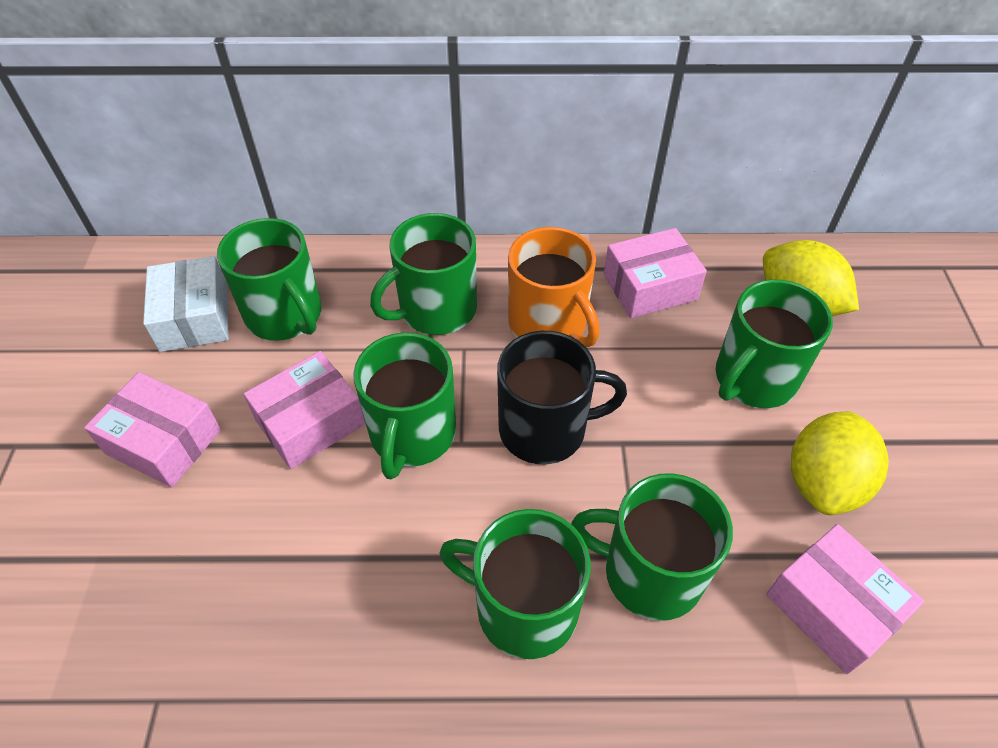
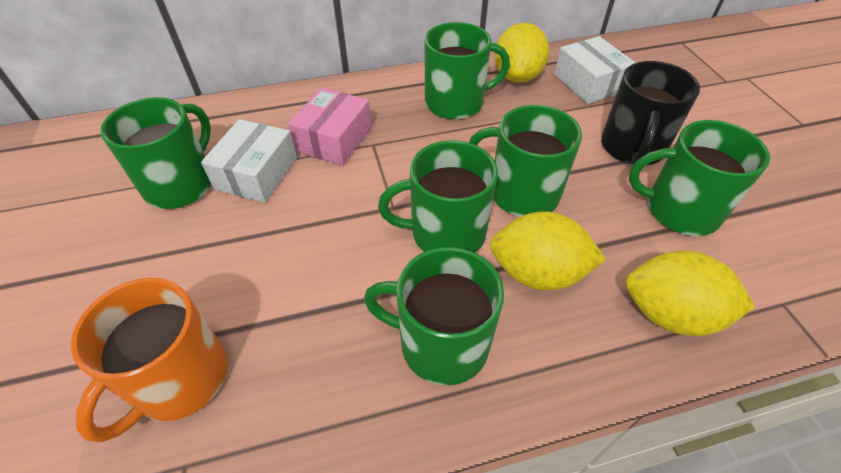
pink box: 4 -> 1
white box: 1 -> 2
yellow lemon: 2 -> 3

